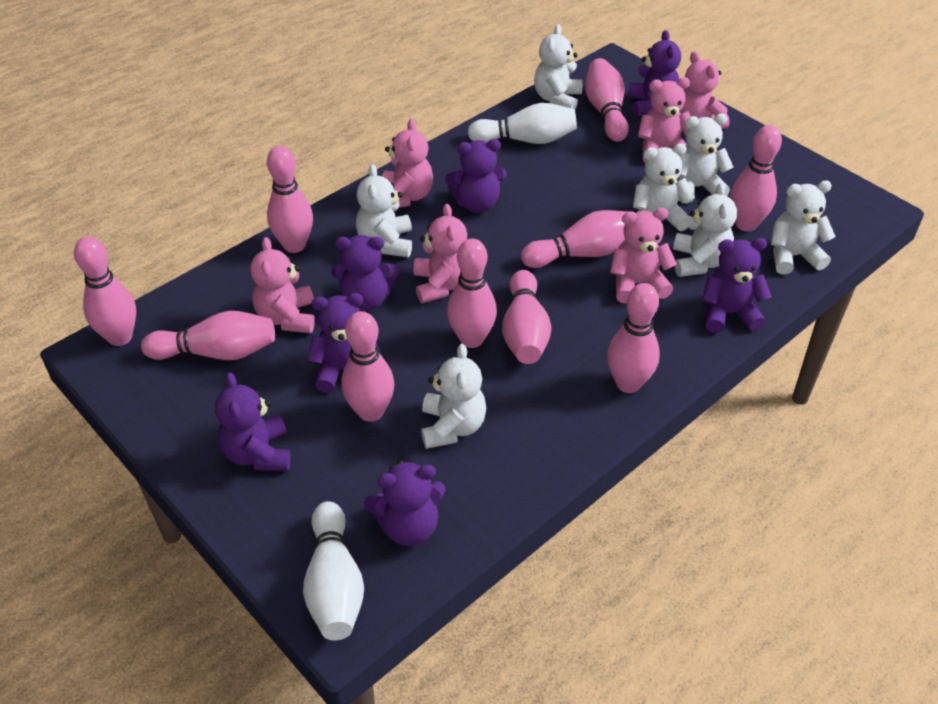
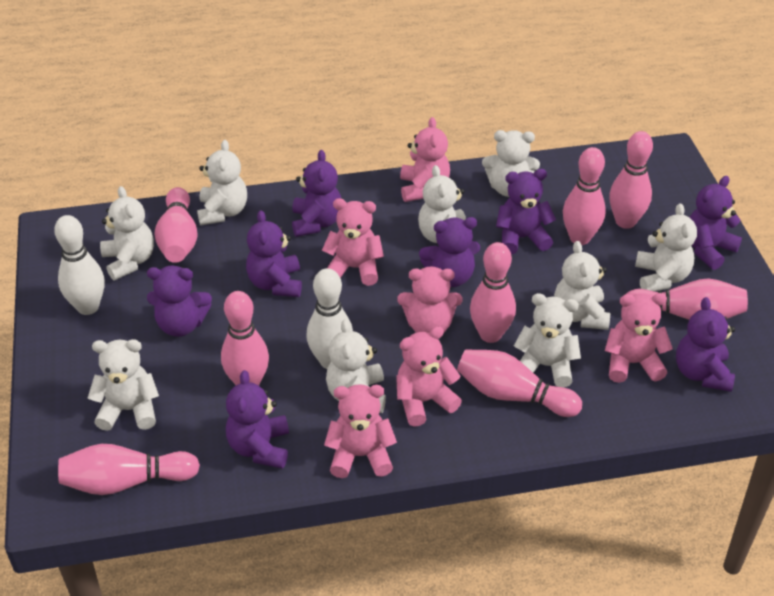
pink bowling pin: 10 -> 8
purple teddy bear: 7 -> 8
white teddy bear: 7 -> 9

